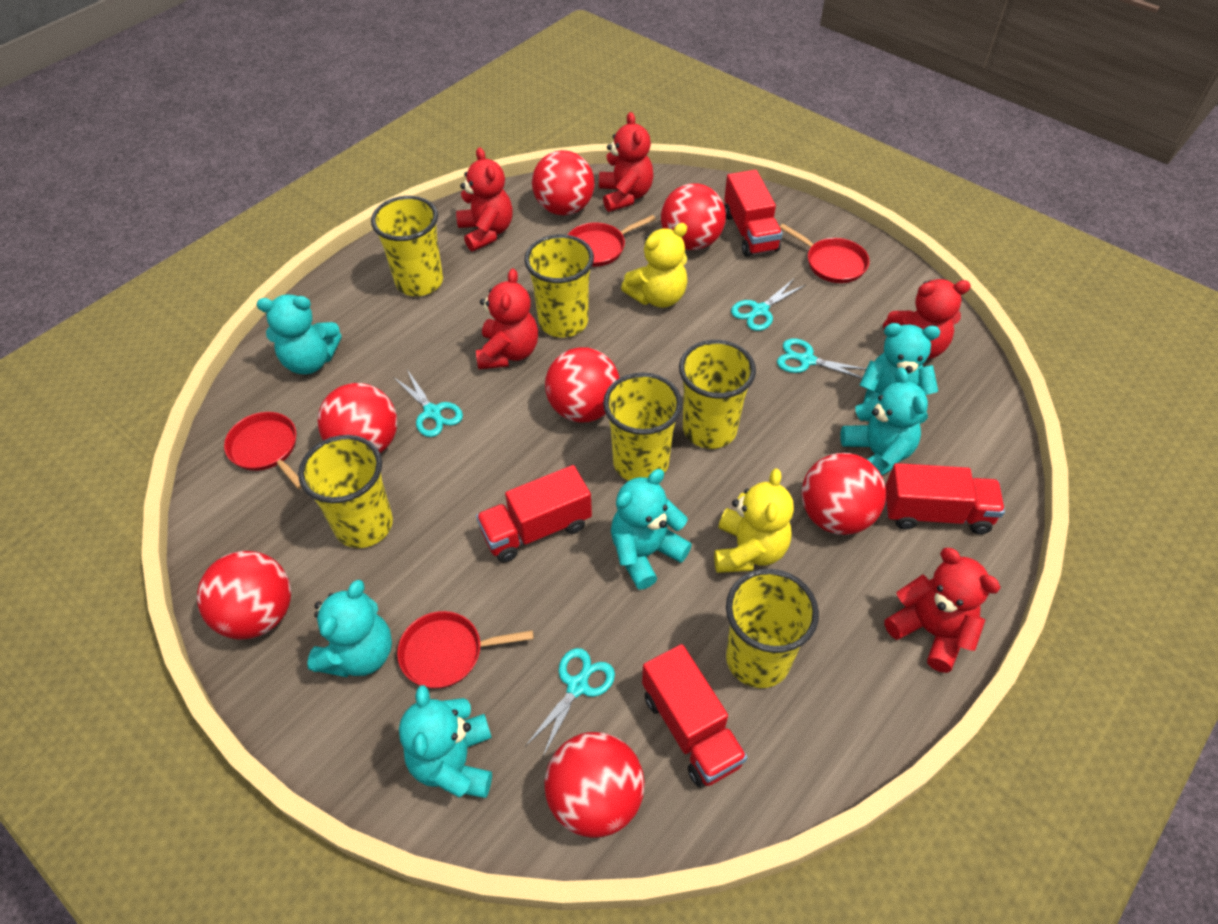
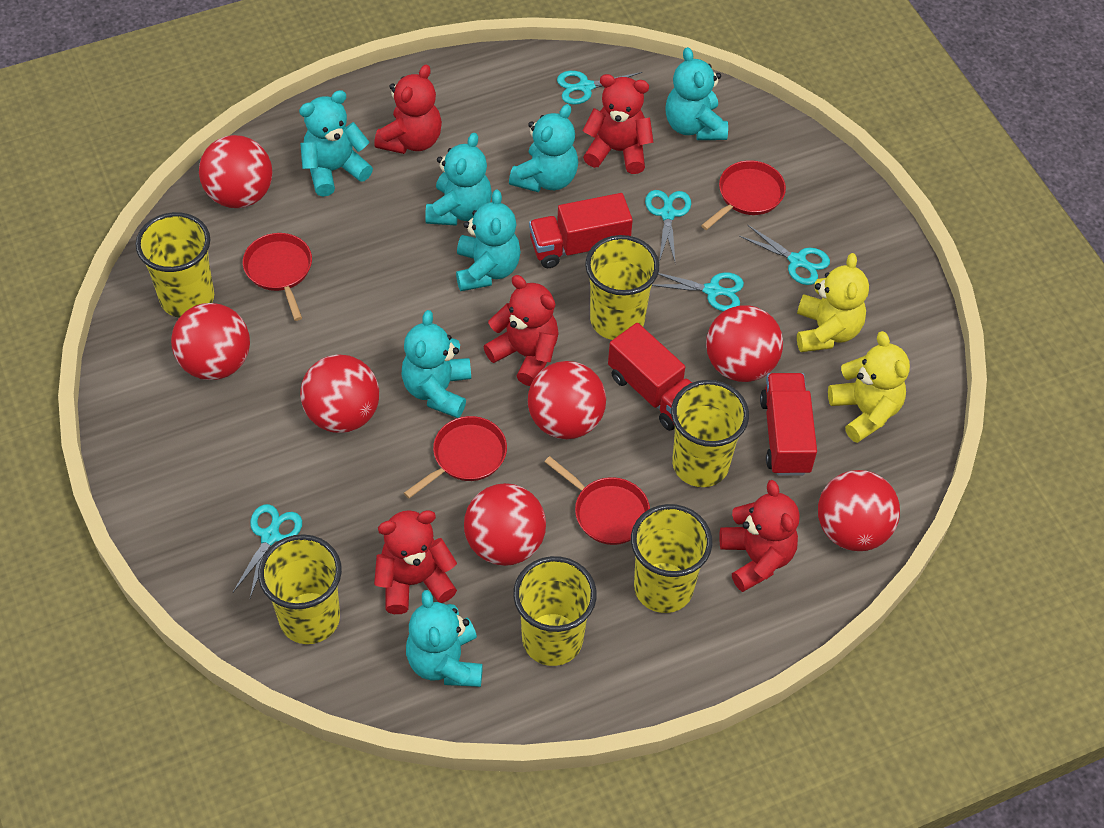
red truck: 4 -> 3
turquoise scissors: 4 -> 5
turquoise teddy bear: 6 -> 7

